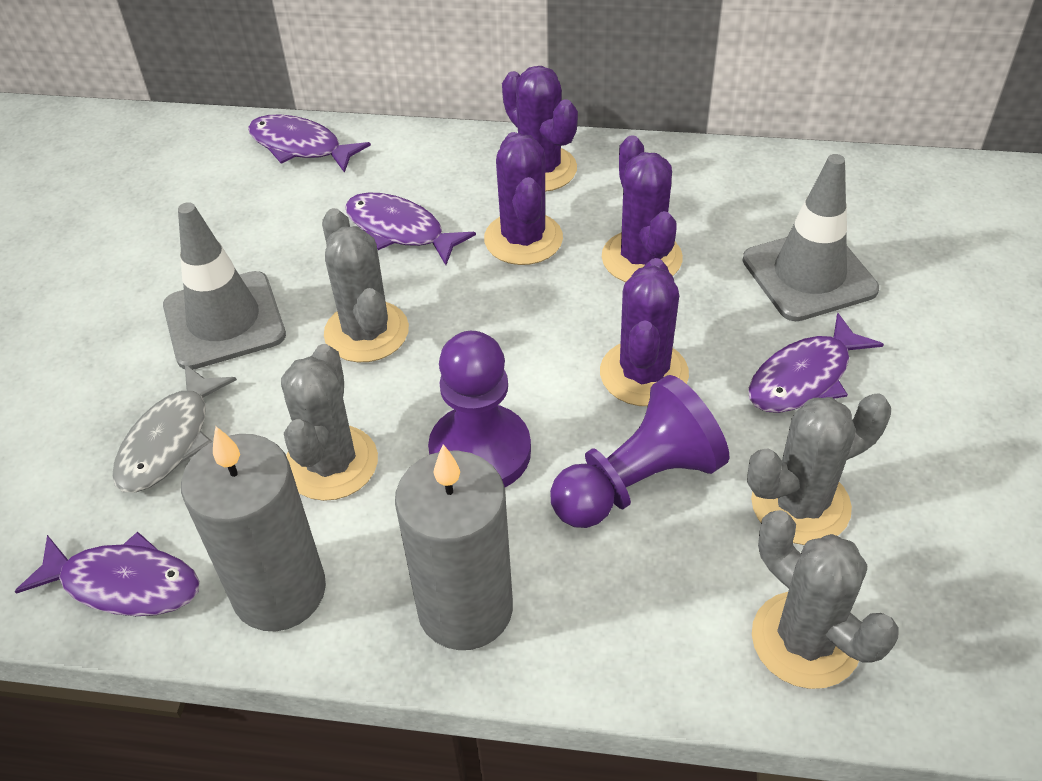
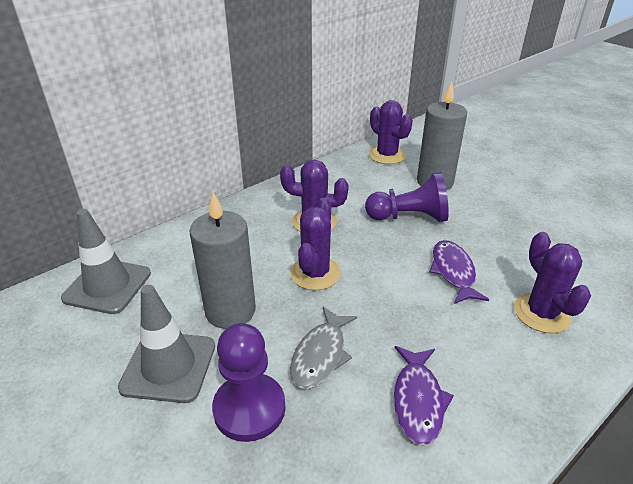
grey cactus: 4 -> 0
purple fish: 4 -> 2

